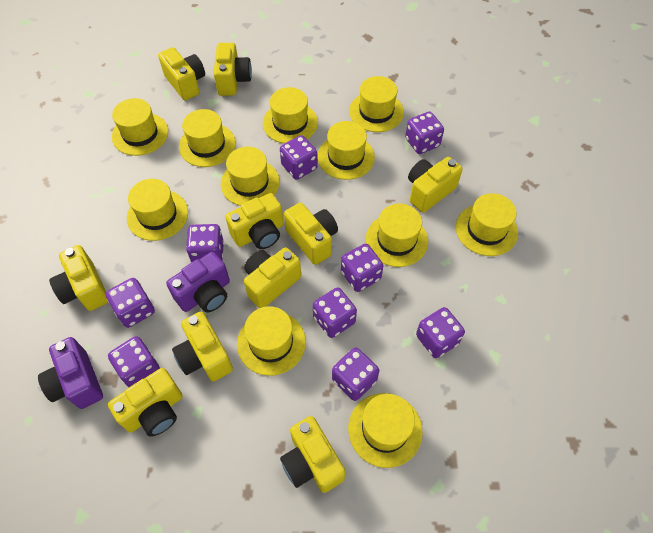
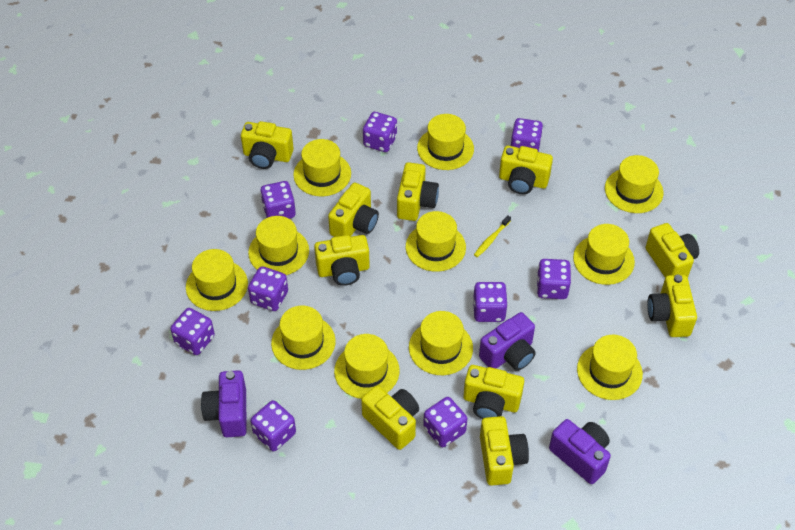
purple camera: 2 -> 3
yellow toothbrush: 0 -> 1

